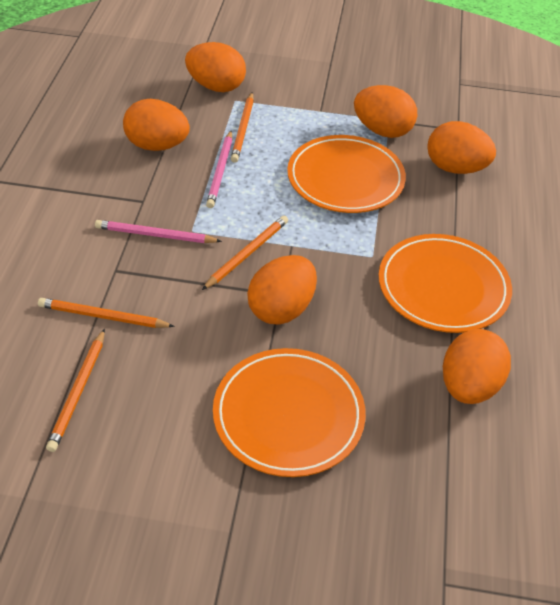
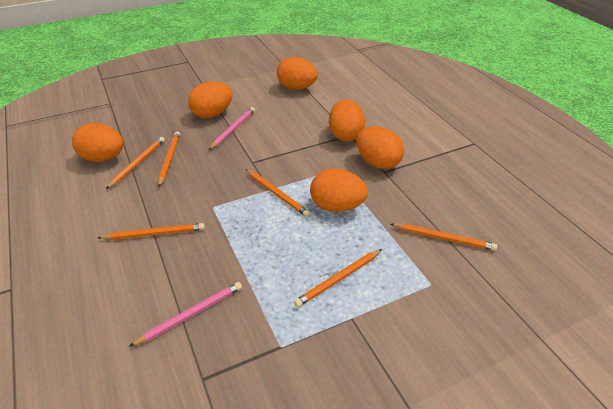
orange pencil: 4 -> 6
orange plate: 3 -> 0

